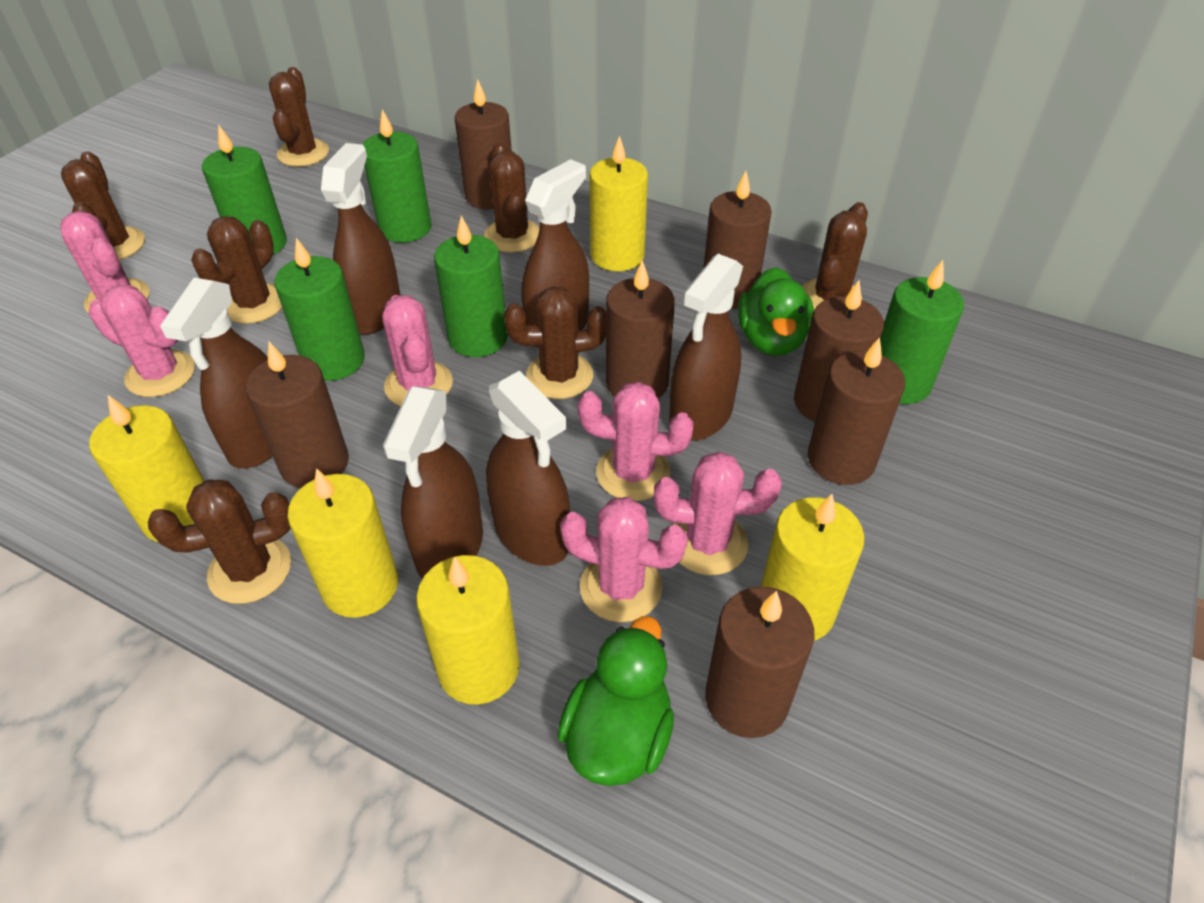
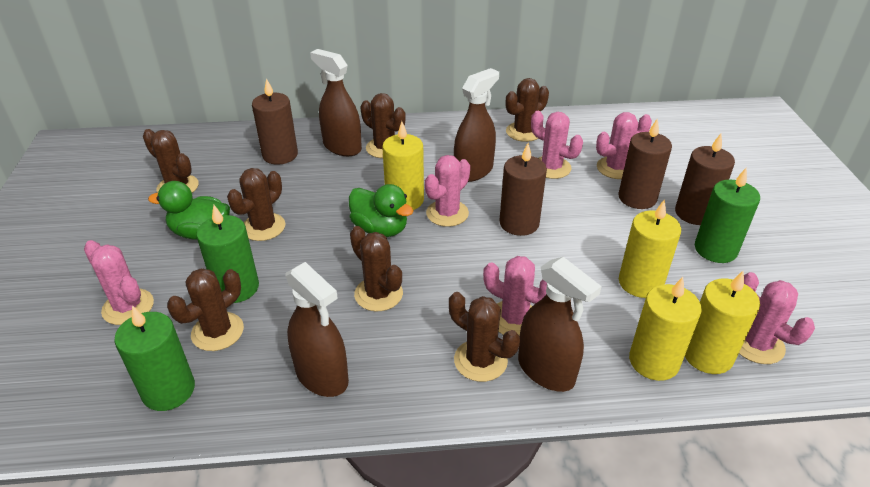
brown candle: 7 -> 4
brown spray bottle: 6 -> 4
green candle: 5 -> 3
yellow candle: 5 -> 4

